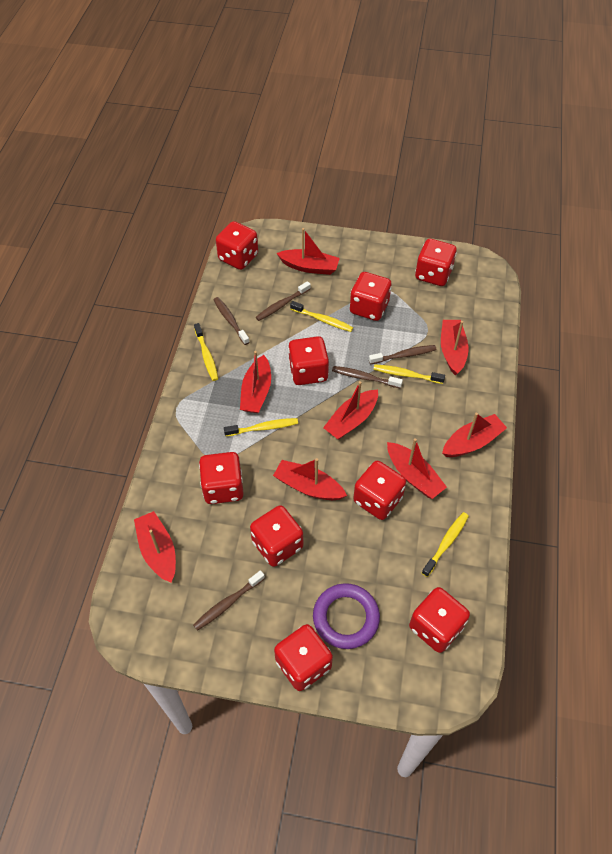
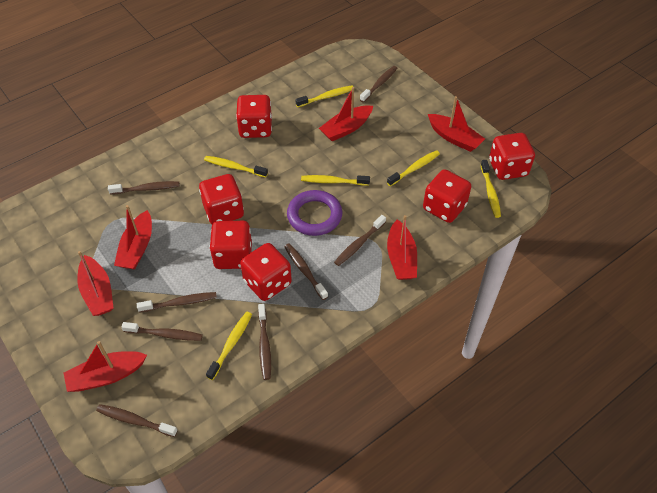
brown toothbrush: 5 -> 8
red boat: 8 -> 6
red dice: 9 -> 6
yellow toothbrush: 5 -> 6

